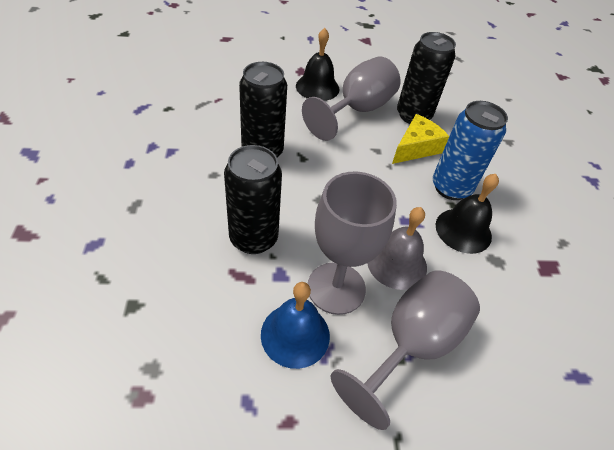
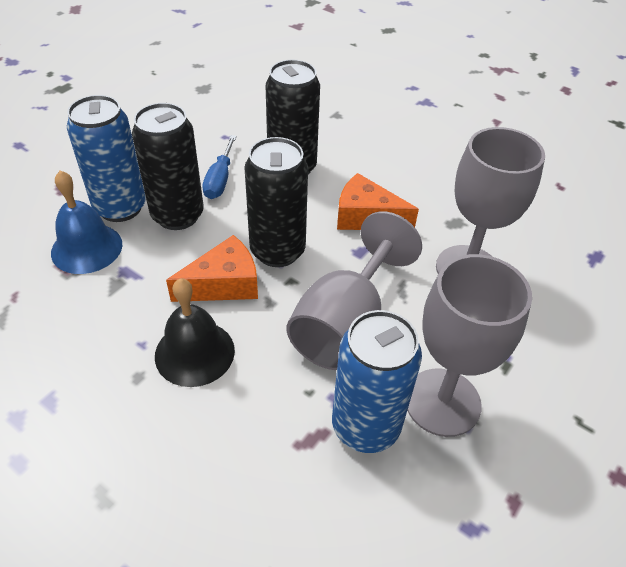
black bell: 2 -> 1
blue can: 1 -> 2
blue screwdriver: 0 -> 1
grey bell: 1 -> 0
orange cheese: 0 -> 2
yellow cheese: 1 -> 0

